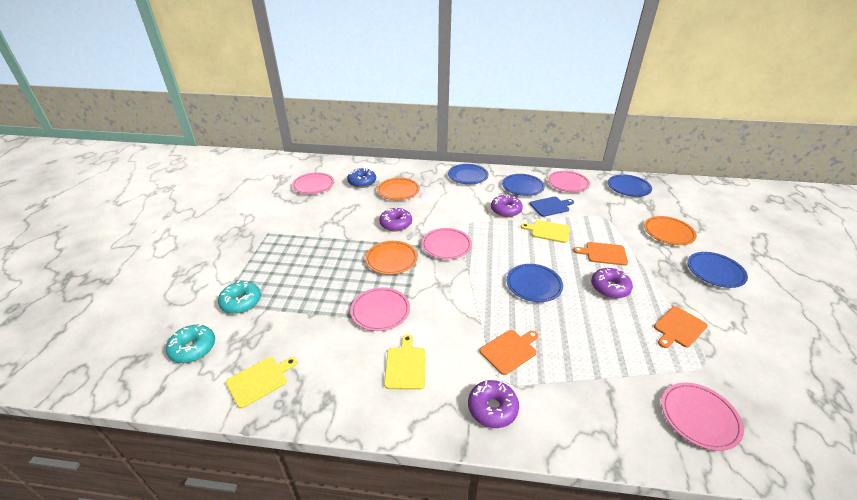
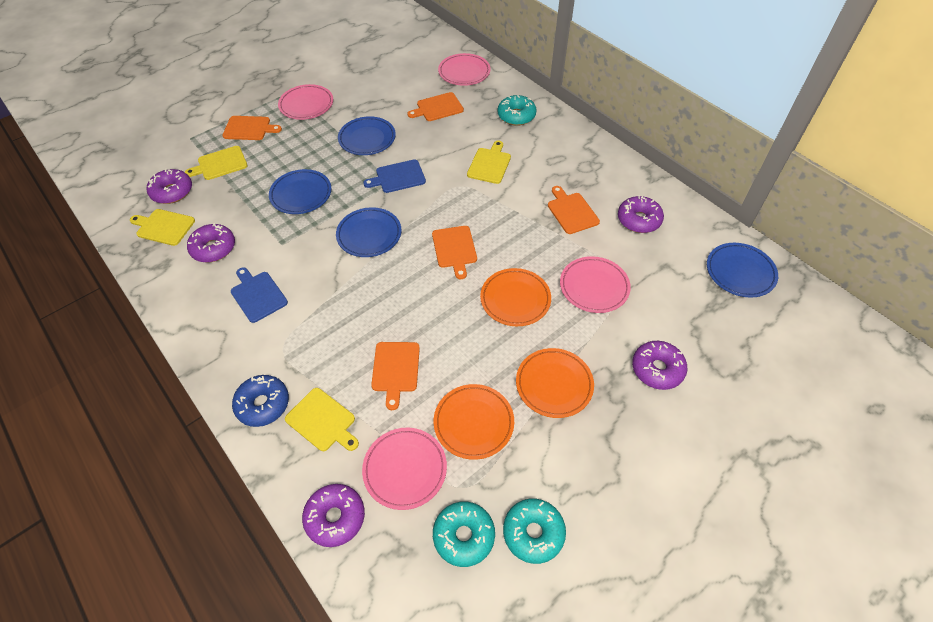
blue cutting board: 1 -> 2
blue plate: 5 -> 4
orange cutting board: 3 -> 5
pink plate: 5 -> 4
purple donut: 4 -> 5
turquoise donut: 2 -> 3
yellow cutting board: 3 -> 4

